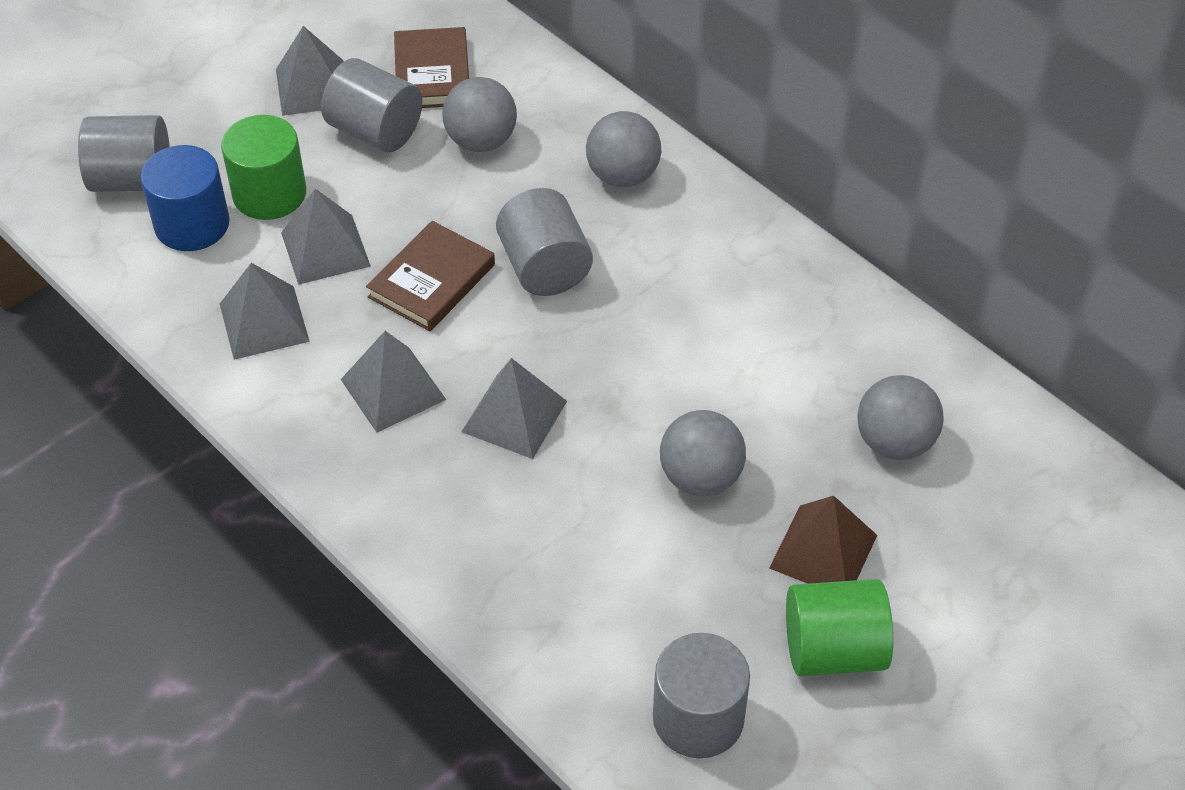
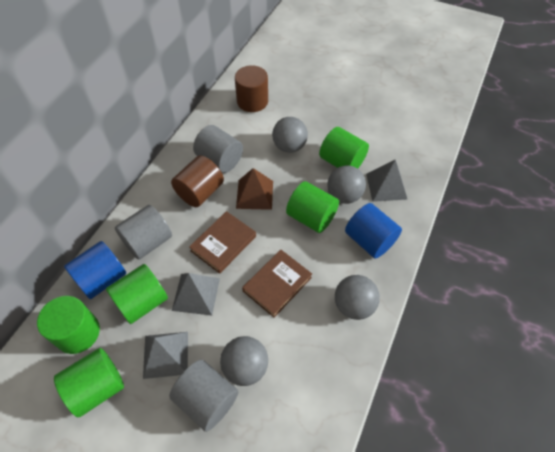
blue cylinder: 1 -> 2
brown cylinder: 0 -> 2
green cylinder: 2 -> 5
grey cylinder: 4 -> 3
grey pyramid: 5 -> 3

